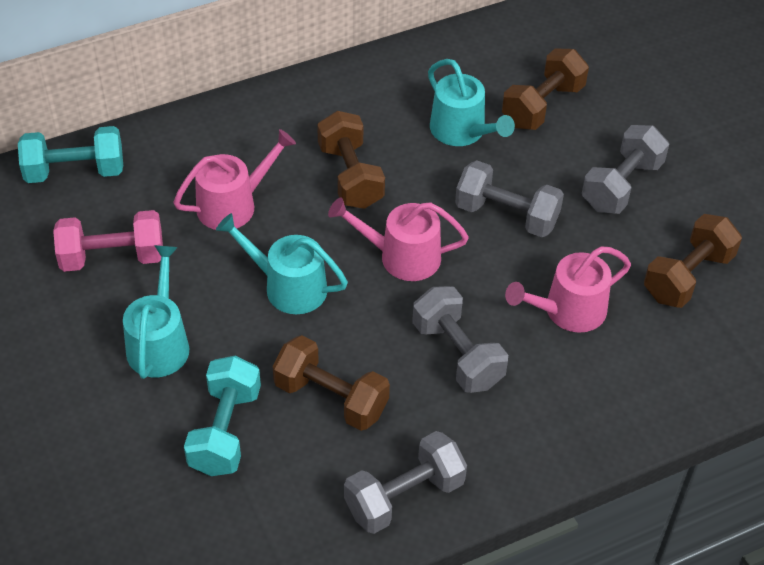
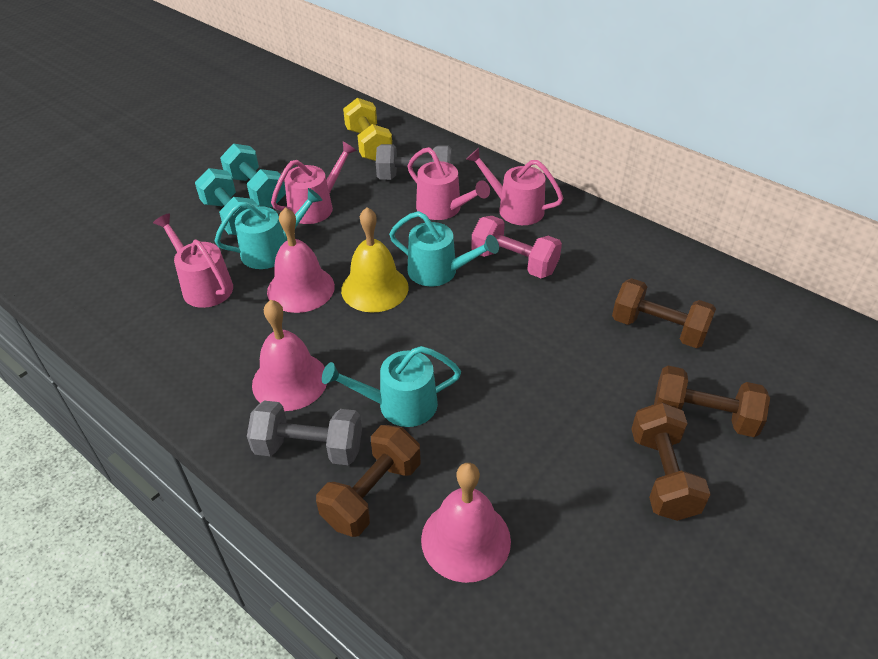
grey dumbbell: 4 -> 2
pink bell: 0 -> 3
pink watering can: 3 -> 4
yellow bell: 0 -> 1
yellow dumbbell: 0 -> 1

